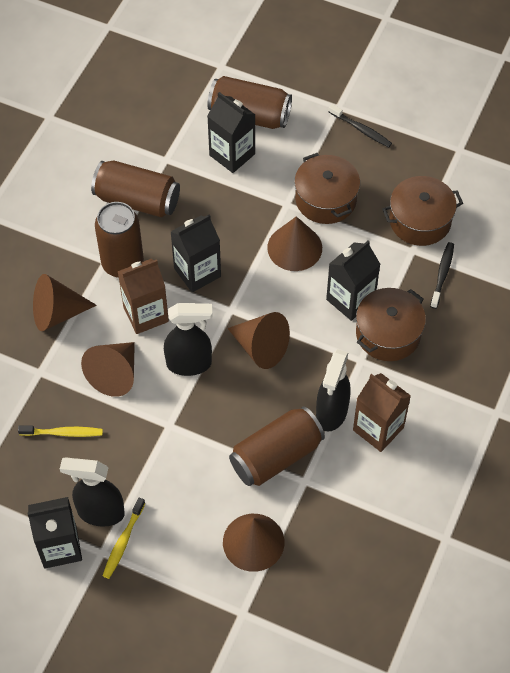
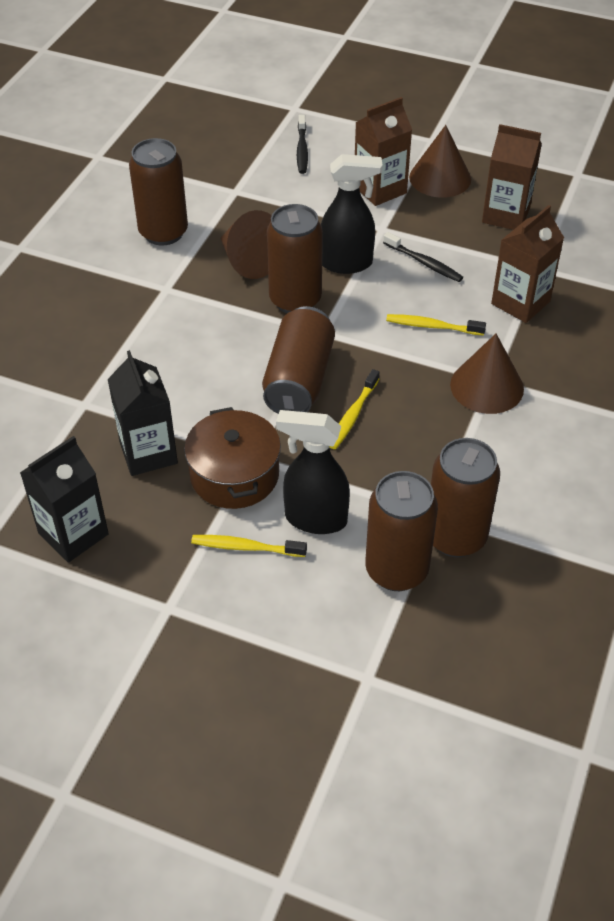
black carton: 4 -> 2
black spray bottle: 3 -> 2
brown can: 4 -> 5
brown carton: 2 -> 3
brown cone: 5 -> 3
brown pot: 3 -> 1
yellow toothbrush: 2 -> 3

